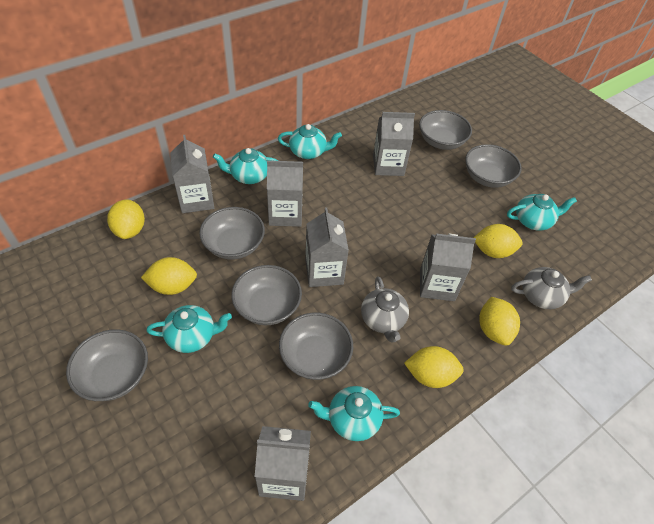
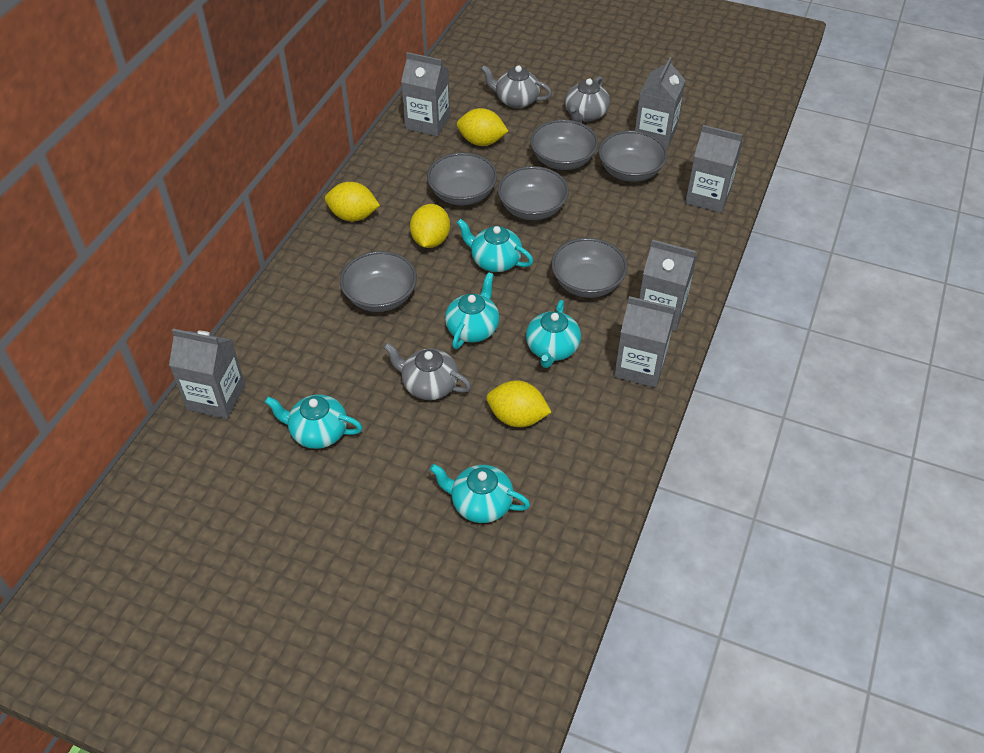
grey teapot: 2 -> 3
yellow lemon: 5 -> 4

